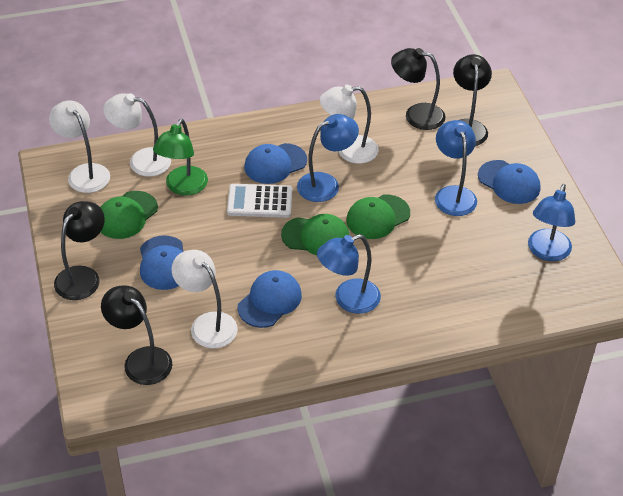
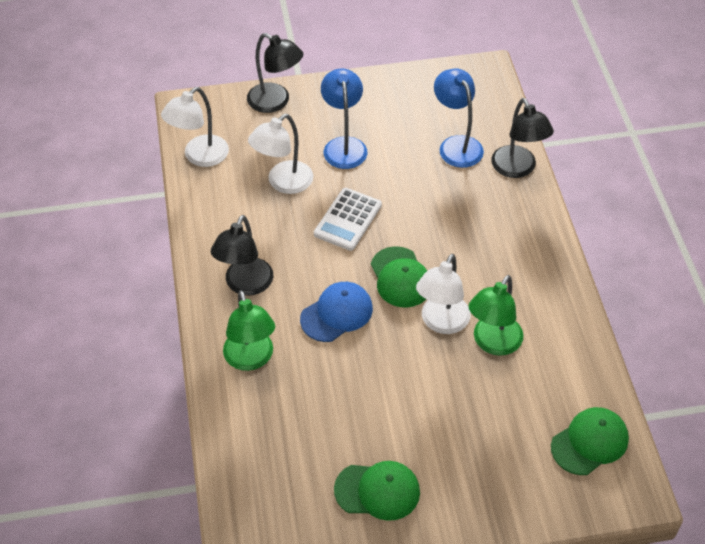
black lamp: 4 -> 3
blue cap: 4 -> 1
blue lamp: 4 -> 2
green lamp: 1 -> 2
white lamp: 4 -> 3

